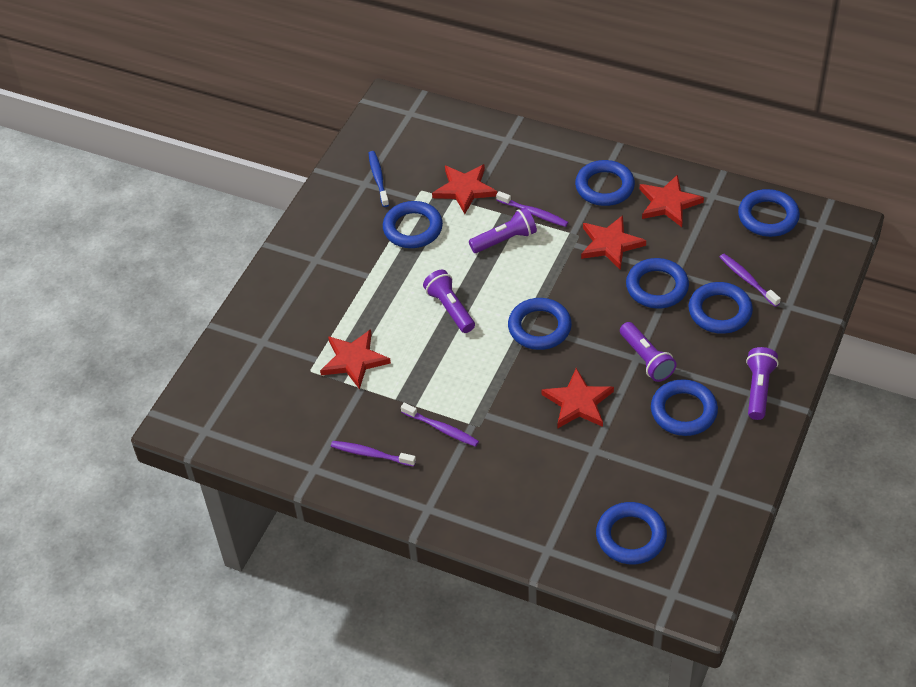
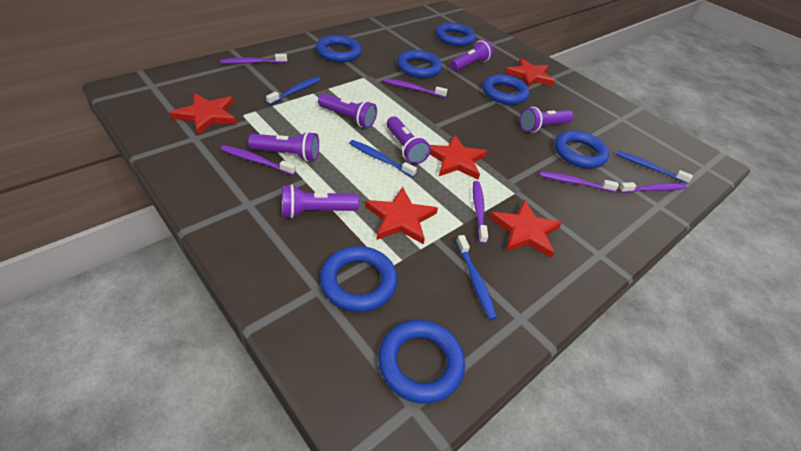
blue ring: 8 -> 7
blue toothbrush: 1 -> 4
purple flashlight: 4 -> 6
purple toothbrush: 4 -> 6

